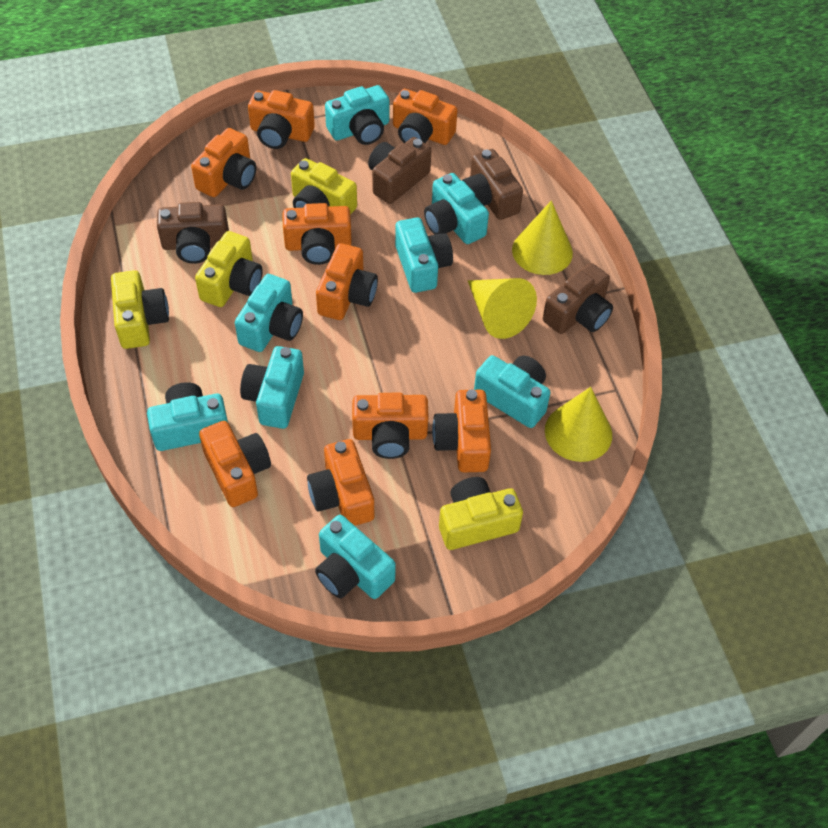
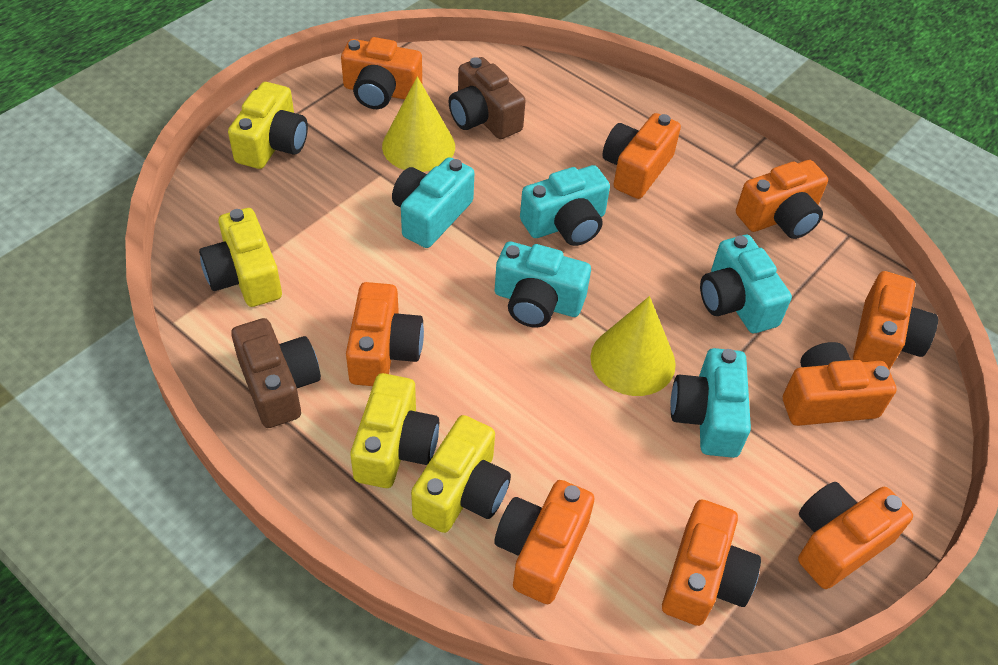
brown camera: 4 -> 2
turquoise camera: 8 -> 5
yellow cone: 3 -> 2

